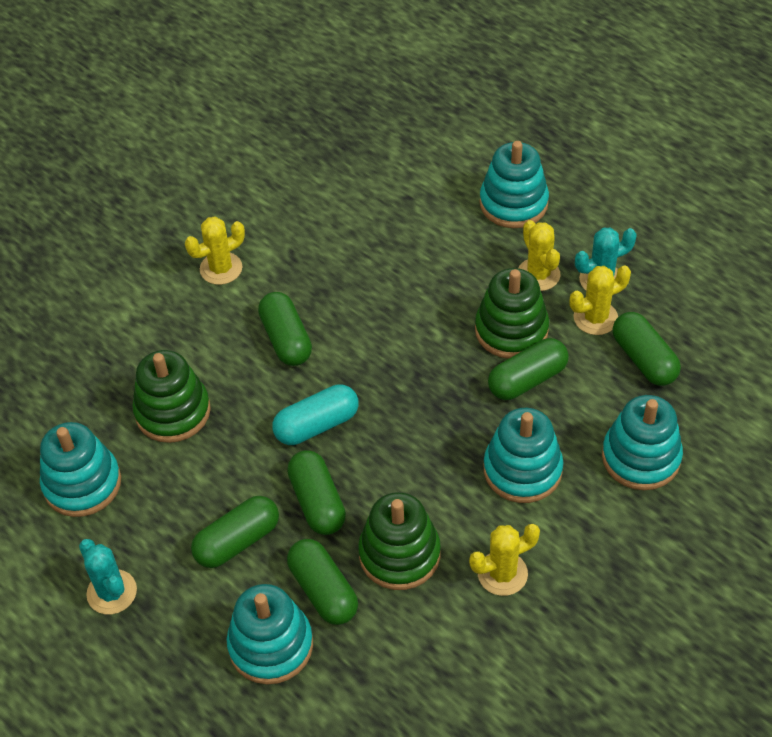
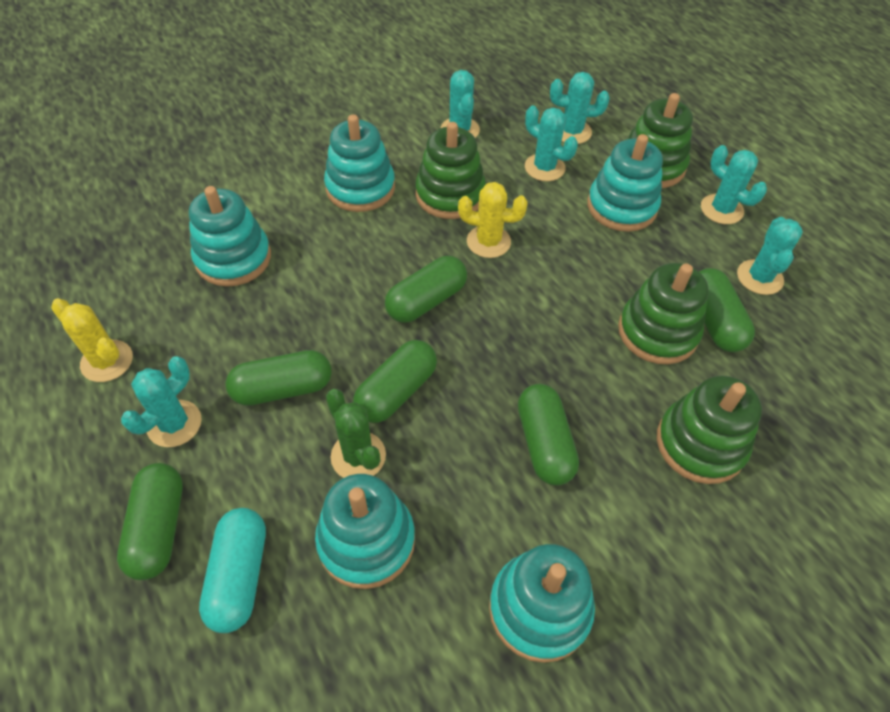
green cactus: 0 -> 1
green stacking toy: 3 -> 4
turquoise cactus: 2 -> 6
yellow cactus: 4 -> 2

